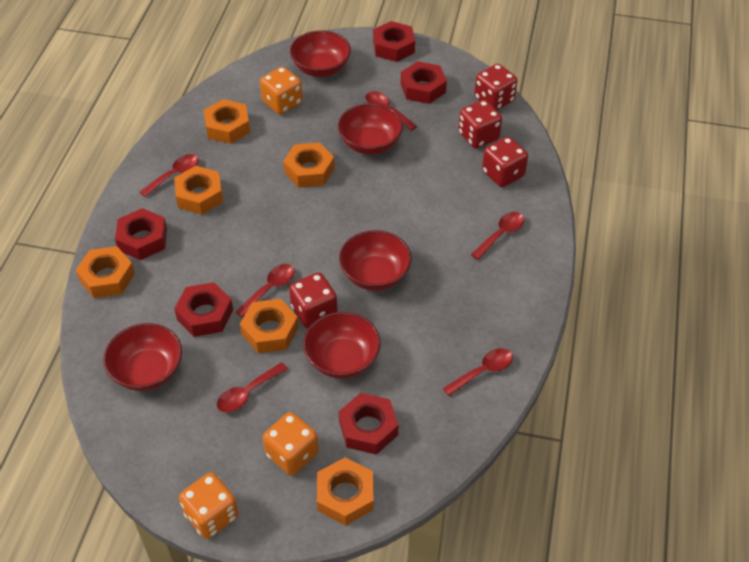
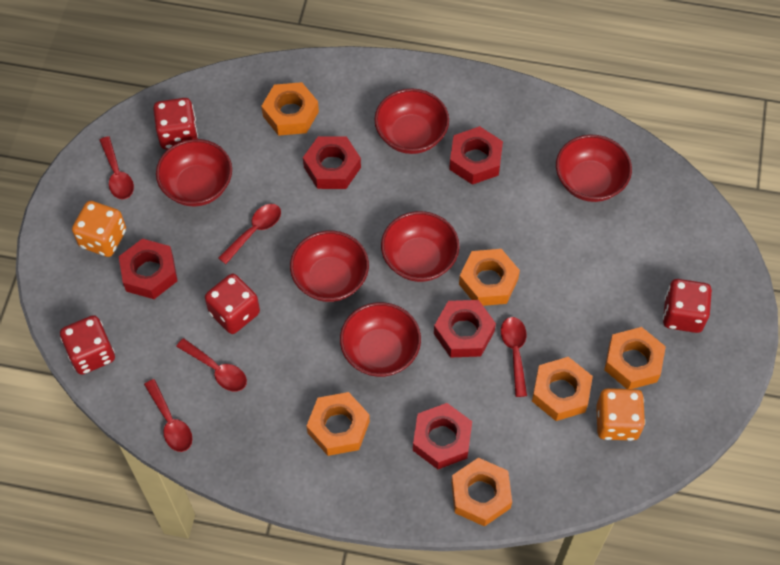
orange dice: 3 -> 2
red bowl: 5 -> 6
red spoon: 6 -> 5

